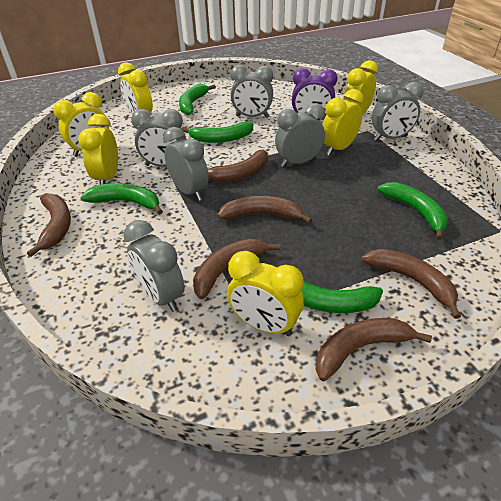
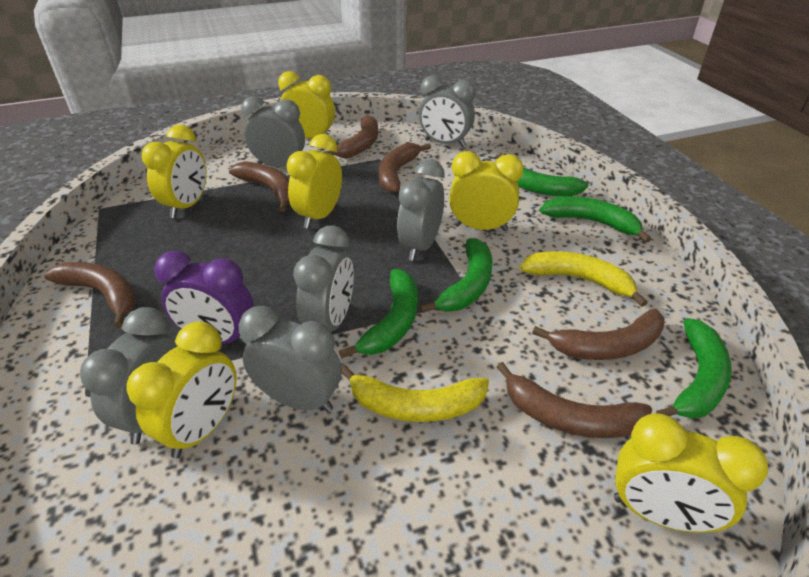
yellow banana: 0 -> 2

